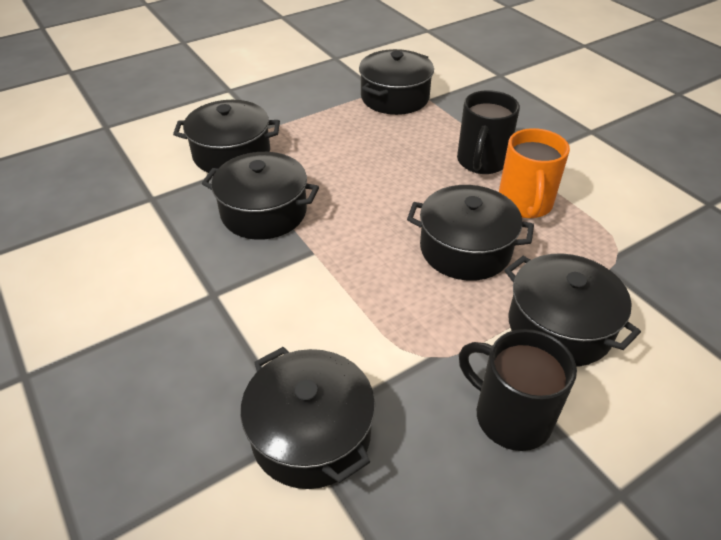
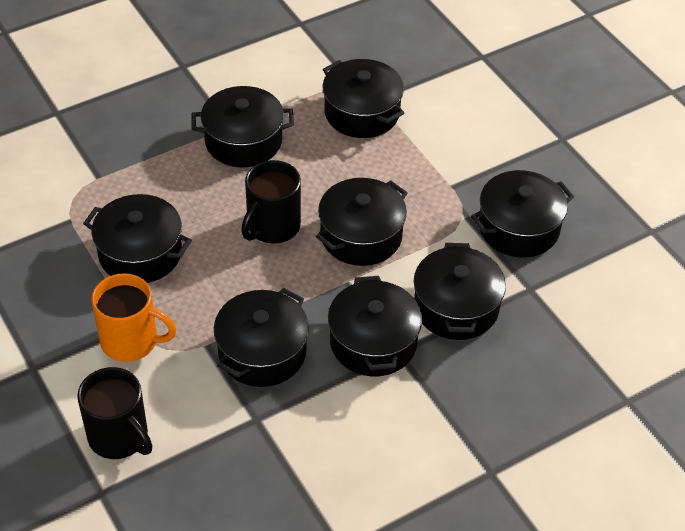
black pot: 6 -> 8

